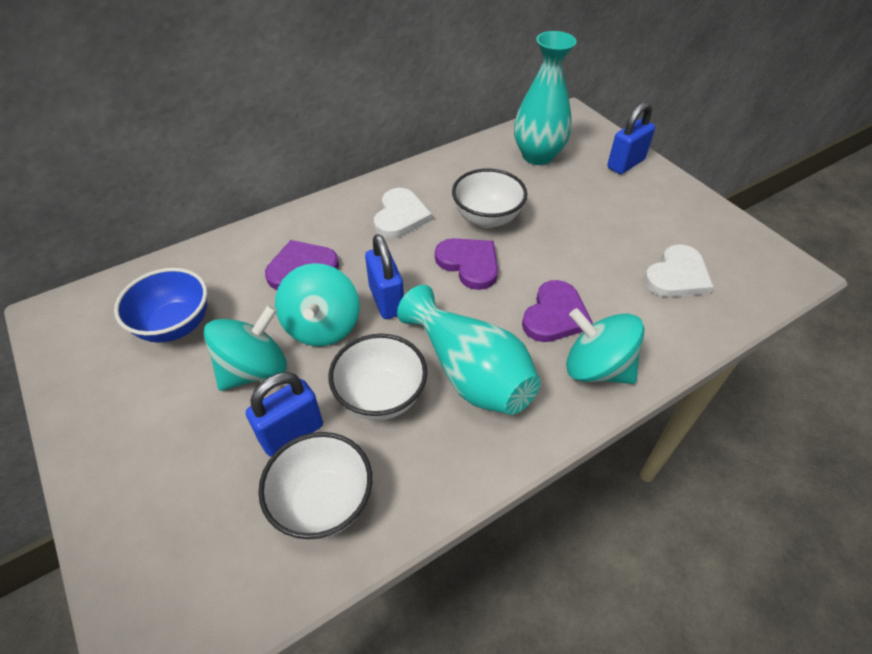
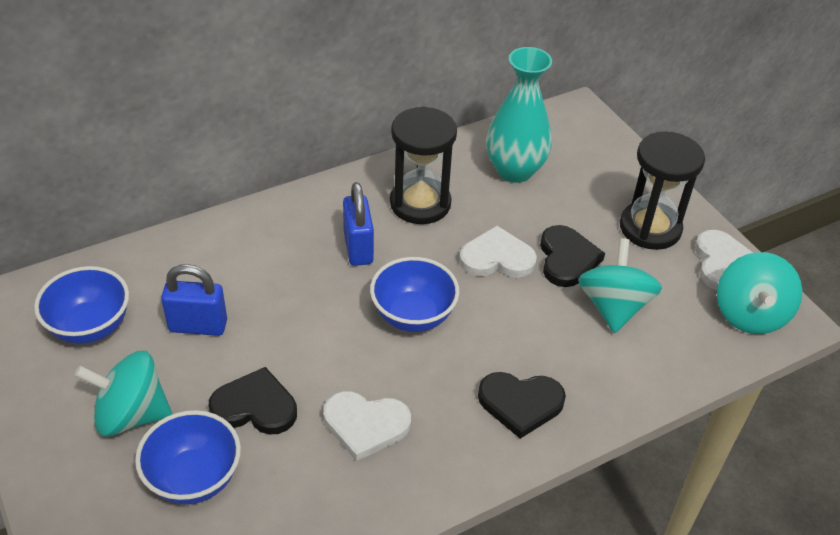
black heart: 0 -> 3
black hourglass: 0 -> 2
blue bowl: 1 -> 3
blue padlock: 3 -> 2
purple heart: 3 -> 0
turquoise vase: 2 -> 1
white bowl: 3 -> 0
white heart: 2 -> 3

